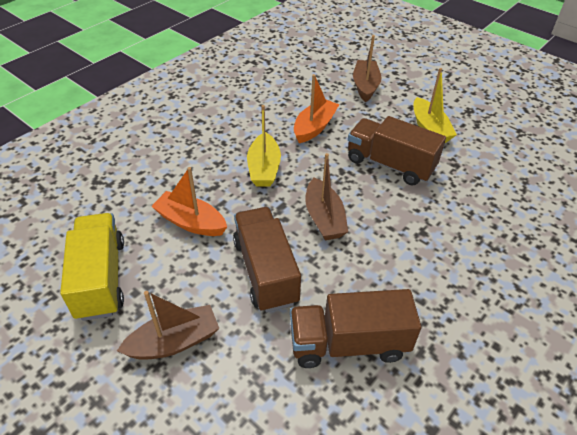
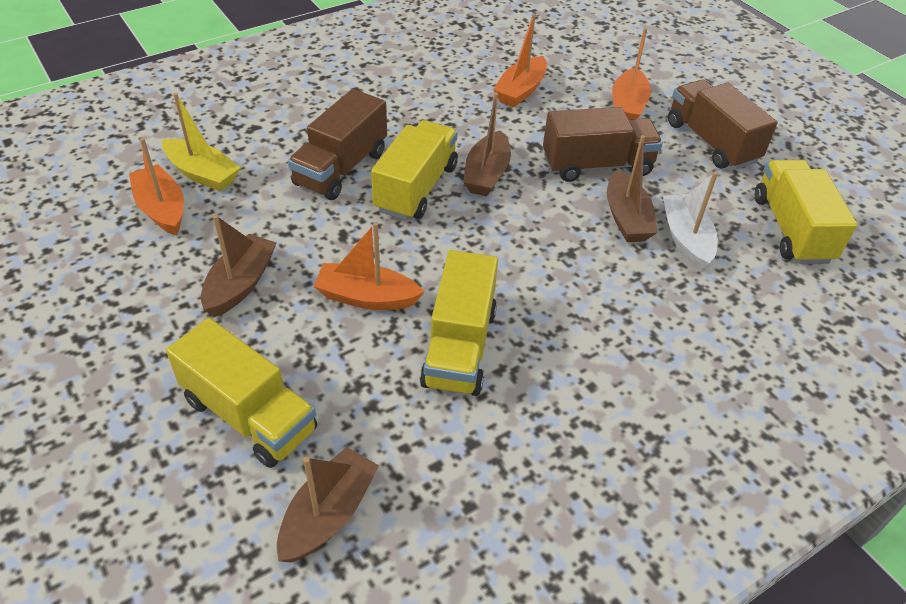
brown boat: 3 -> 4
orange boat: 2 -> 4
white boat: 0 -> 1
yellow boat: 2 -> 1
yellow truck: 1 -> 4

